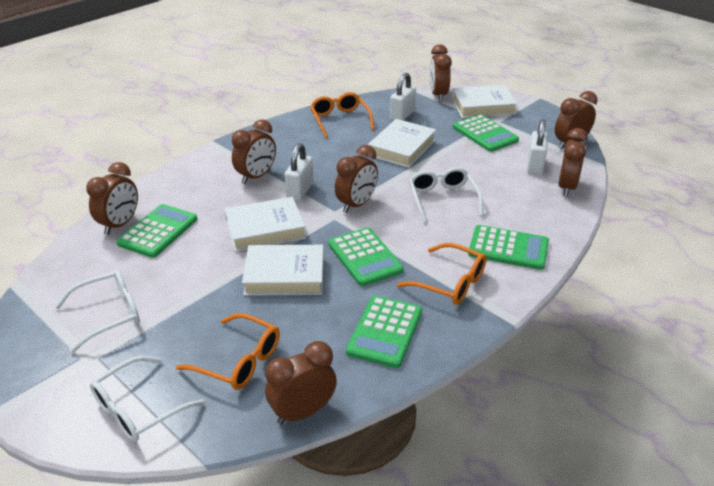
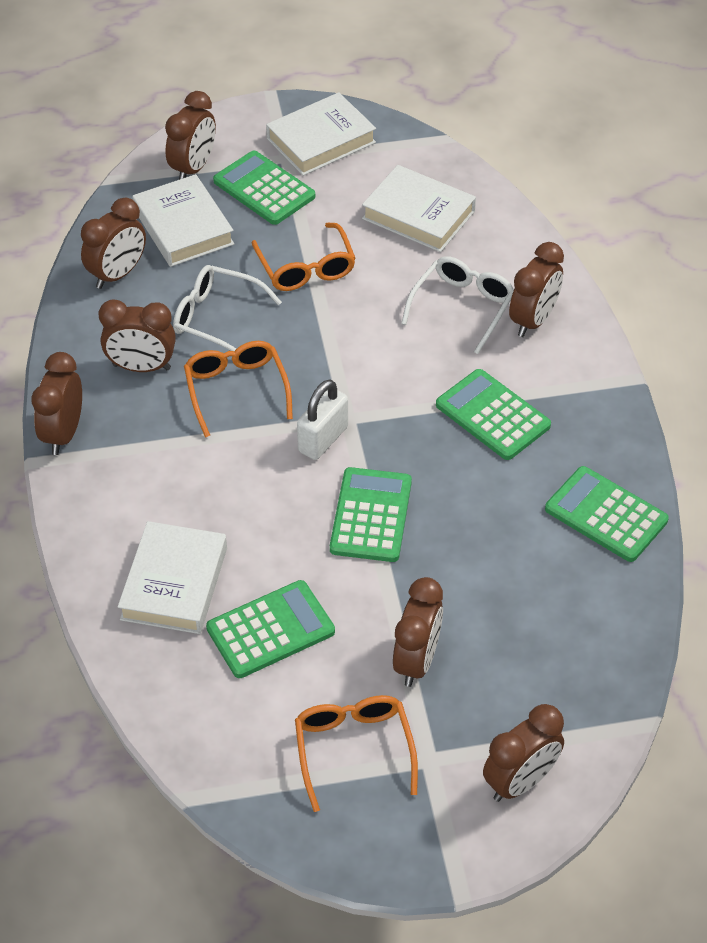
white glasses: 3 -> 2
white padlock: 3 -> 1

